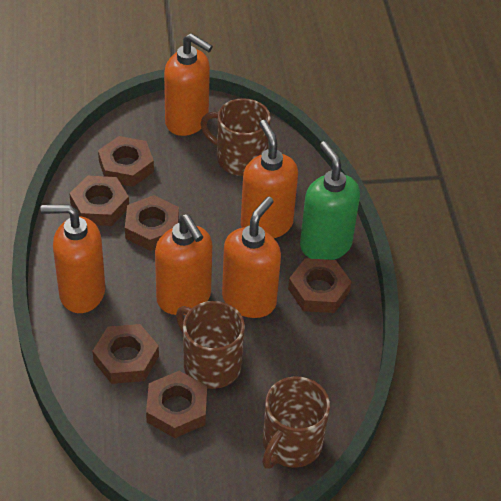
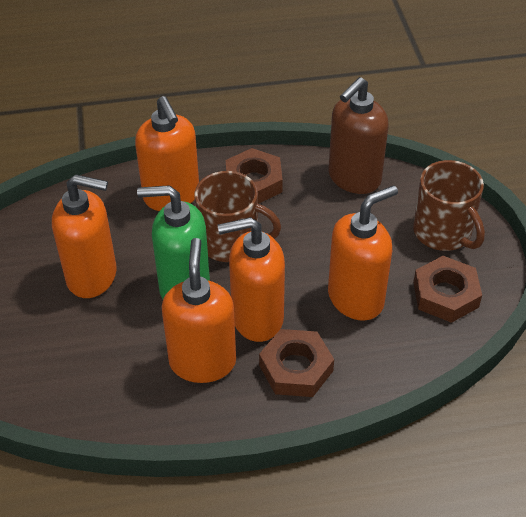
brown mug: 3 -> 2
brown nut: 6 -> 3
brown soap dispenser: 0 -> 1

